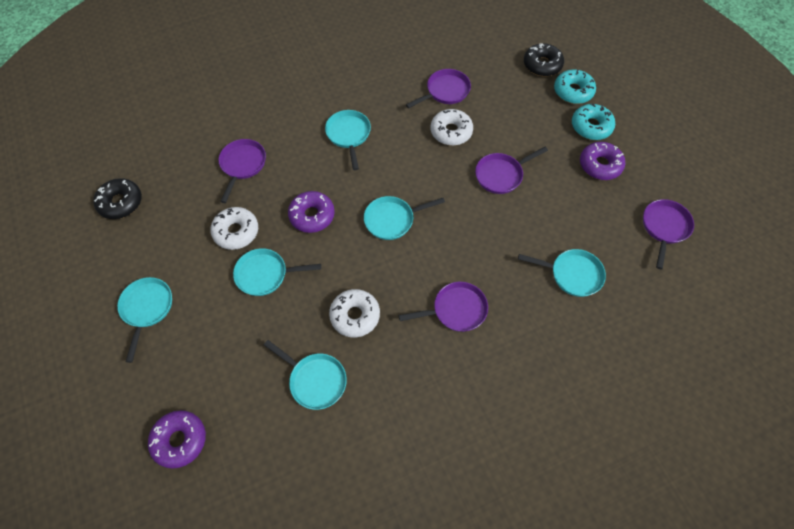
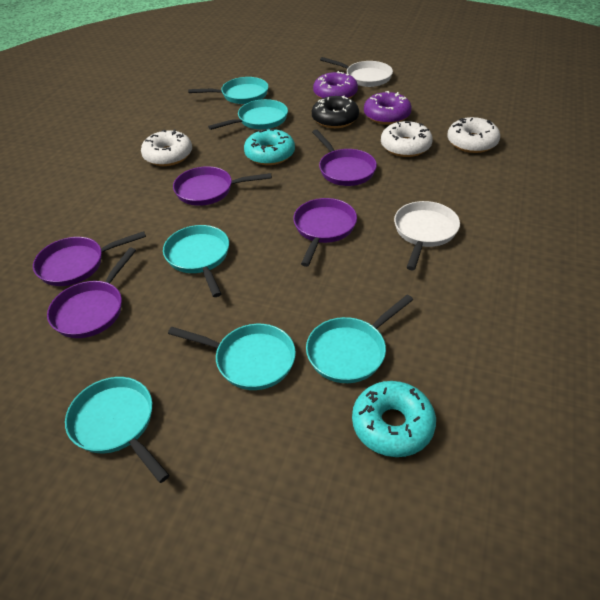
black donut: 2 -> 1
purple donut: 3 -> 2
white pan: 0 -> 2

